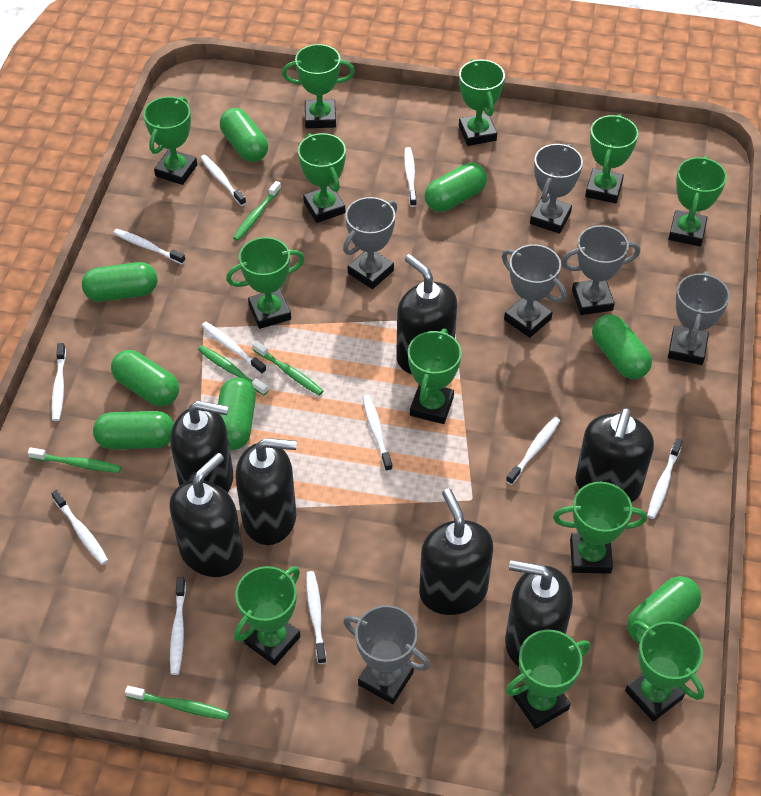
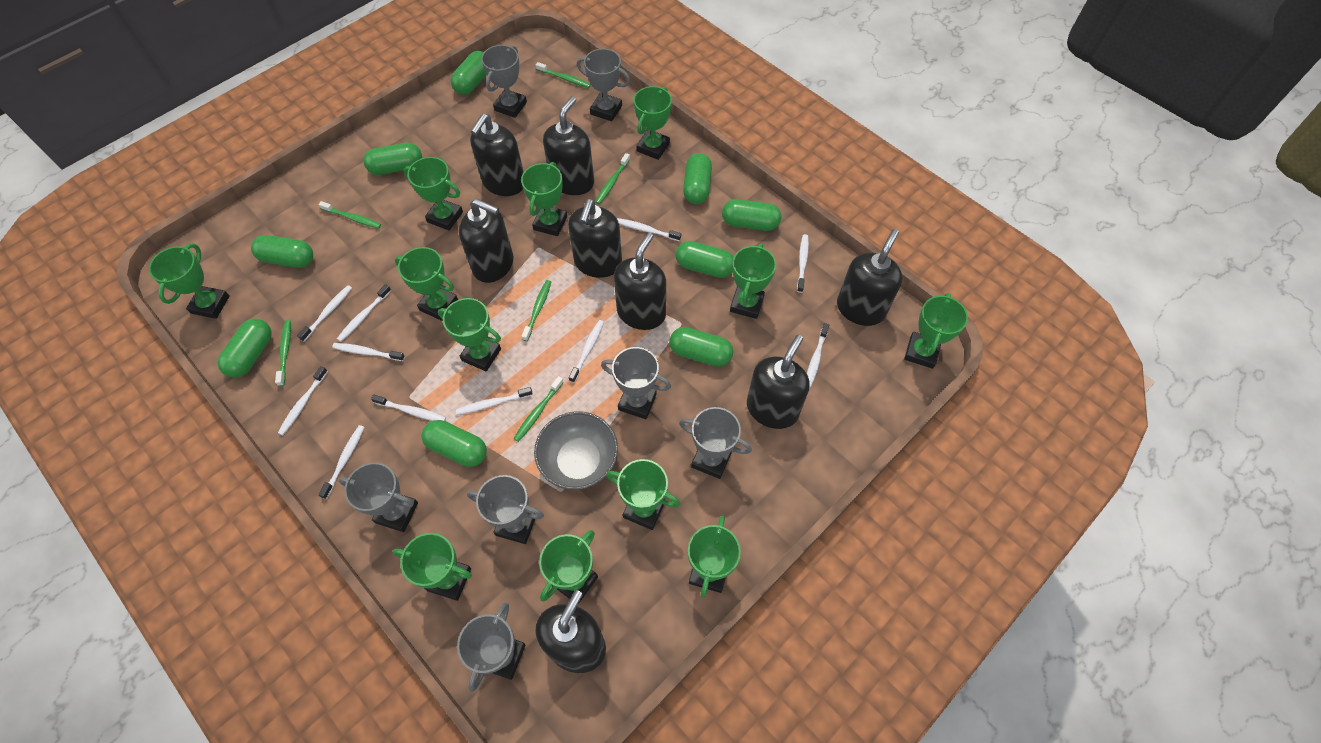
black soap dispenser: 7 -> 8
green capsule: 8 -> 9
green toothbrush: 5 -> 6
grey bowl: 0 -> 1
grey trophy: 6 -> 7

